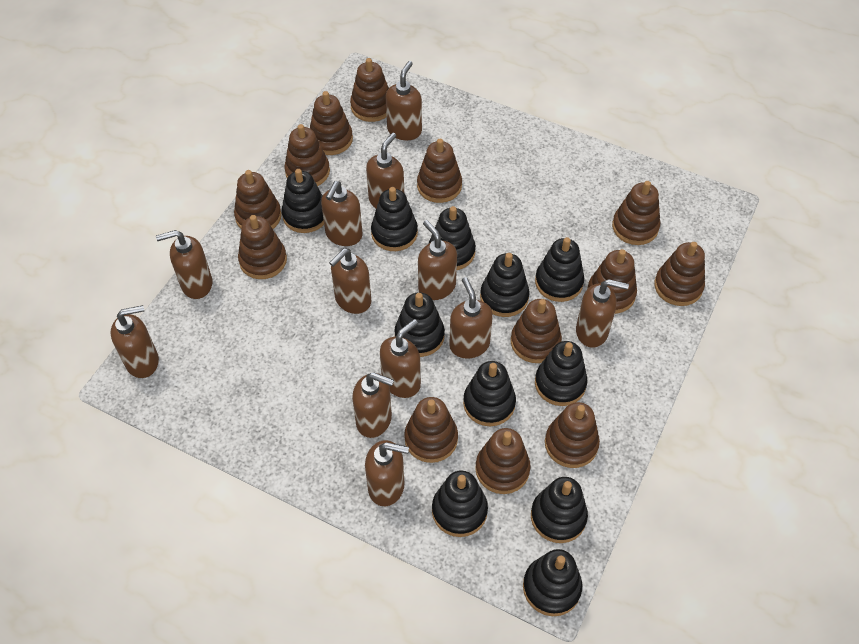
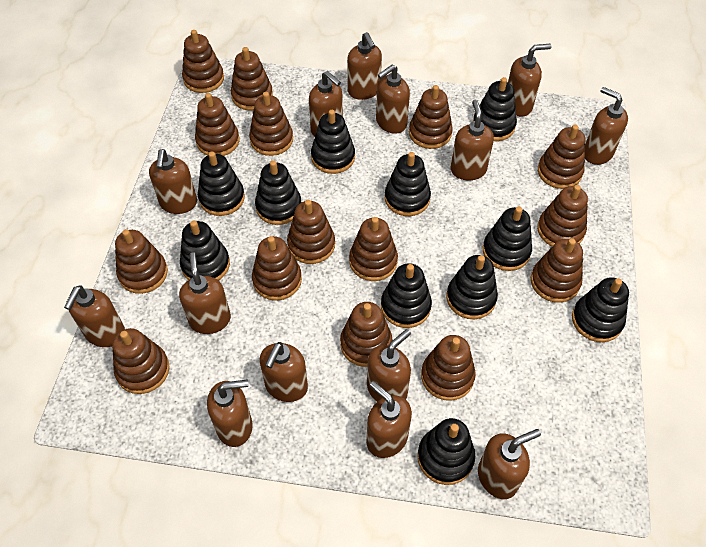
brown soap dispenser: 12 -> 14
brown stacking toy: 13 -> 15

